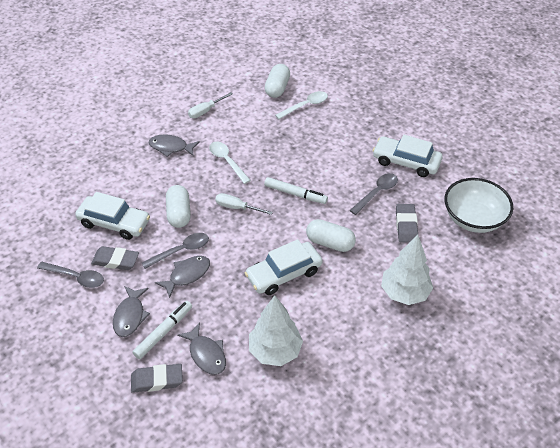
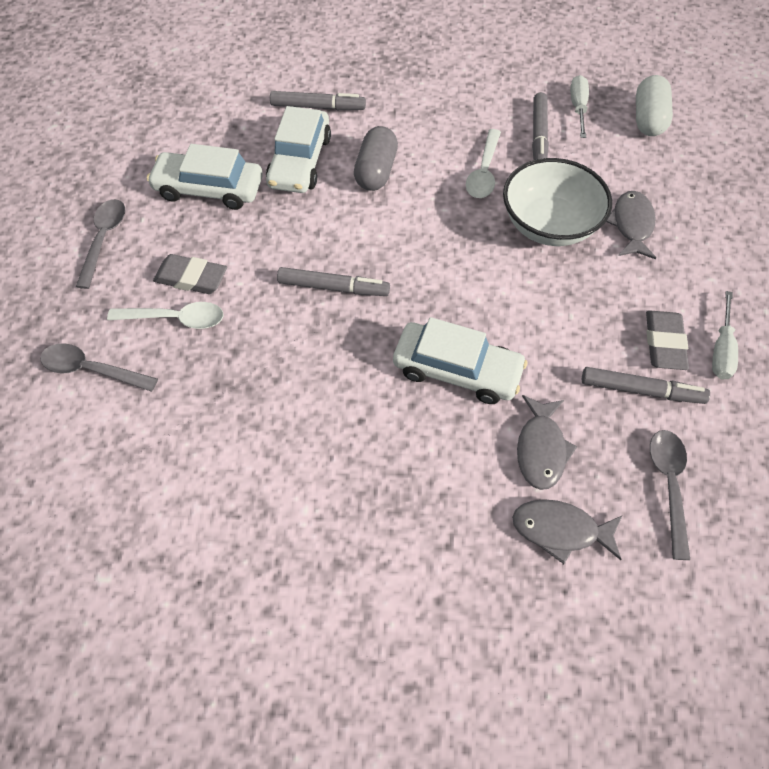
grey capsule: 0 -> 1
grey eraser: 3 -> 2
grey fish: 4 -> 3
grey marker: 0 -> 4
white capsule: 3 -> 1
white marker: 2 -> 0
white tree: 2 -> 0

